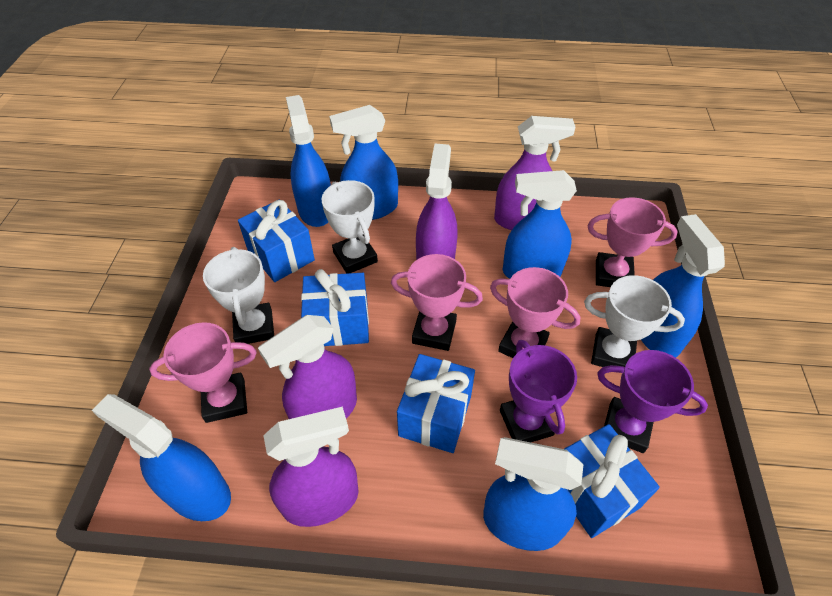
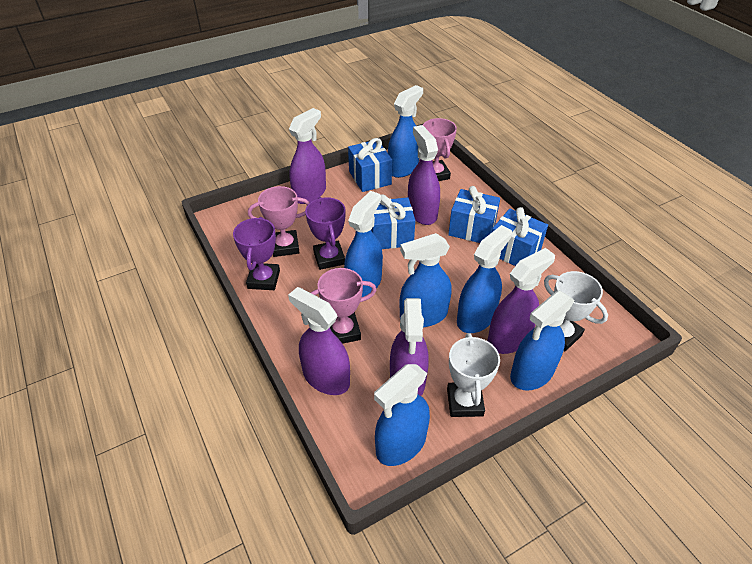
pink trophy: 4 -> 3
purple spray bottle: 4 -> 5
white trophy: 3 -> 2

